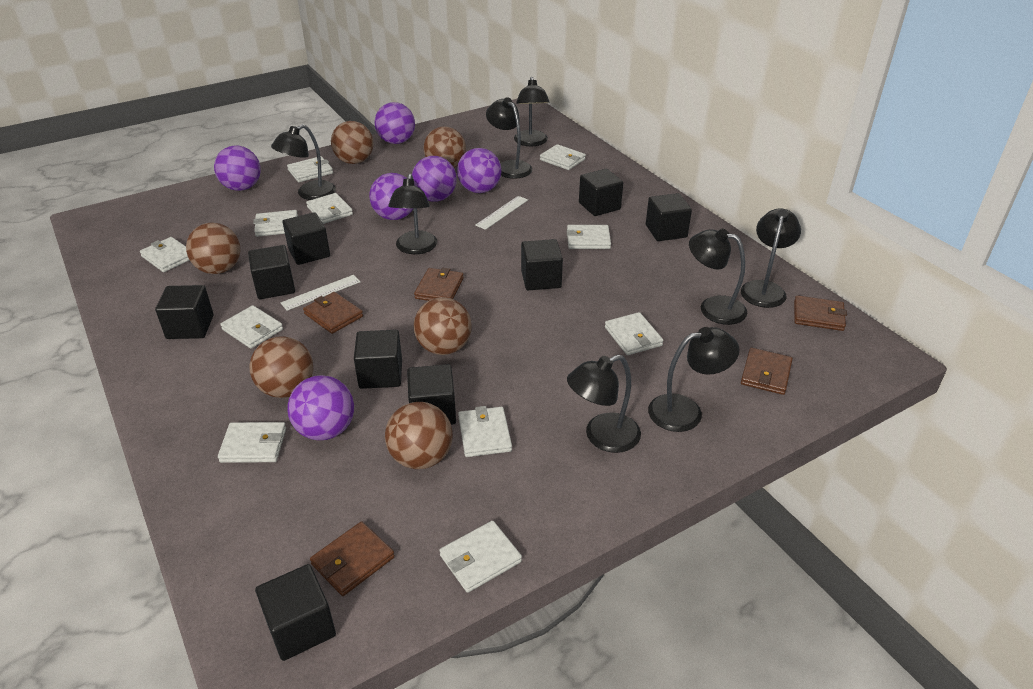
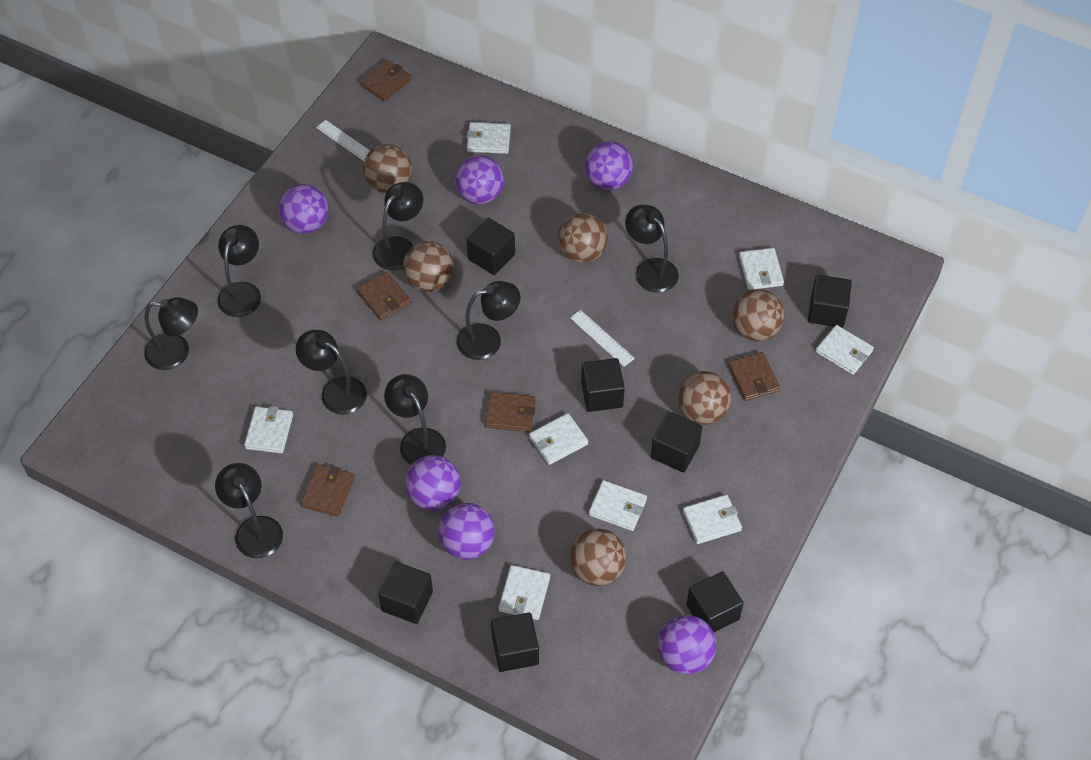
black cube: 9 -> 7
white wallet: 11 -> 8

